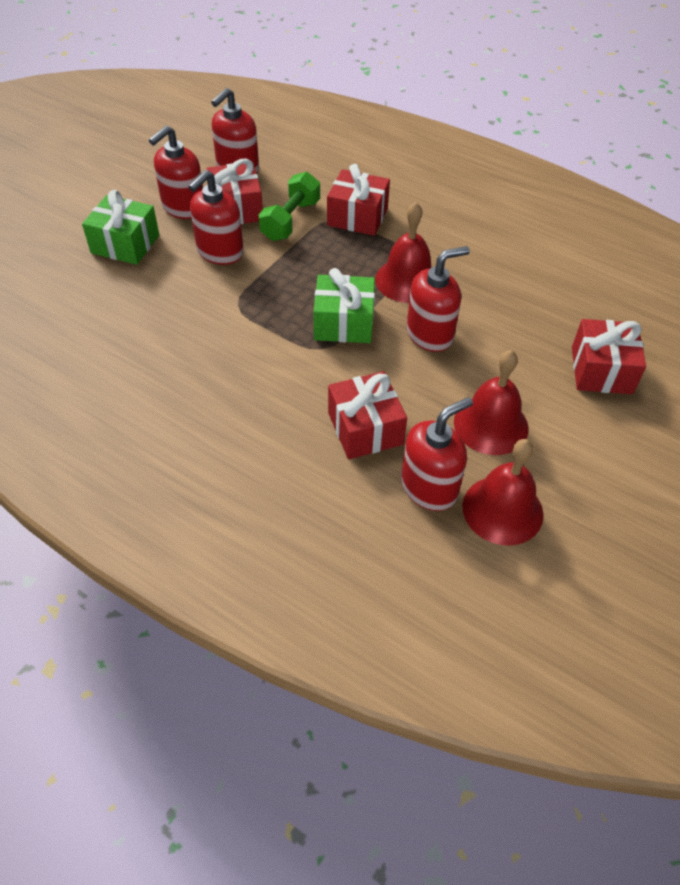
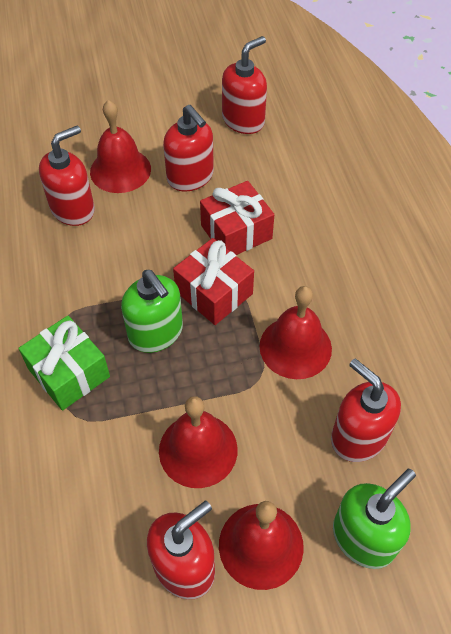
green dumbbell: 1 -> 0
green gift: 2 -> 1
green soap dispenser: 0 -> 2
red bell: 3 -> 4
red gift: 4 -> 2

